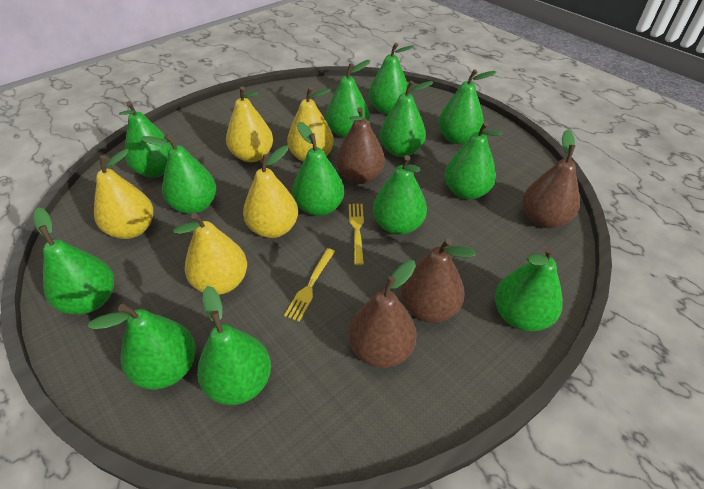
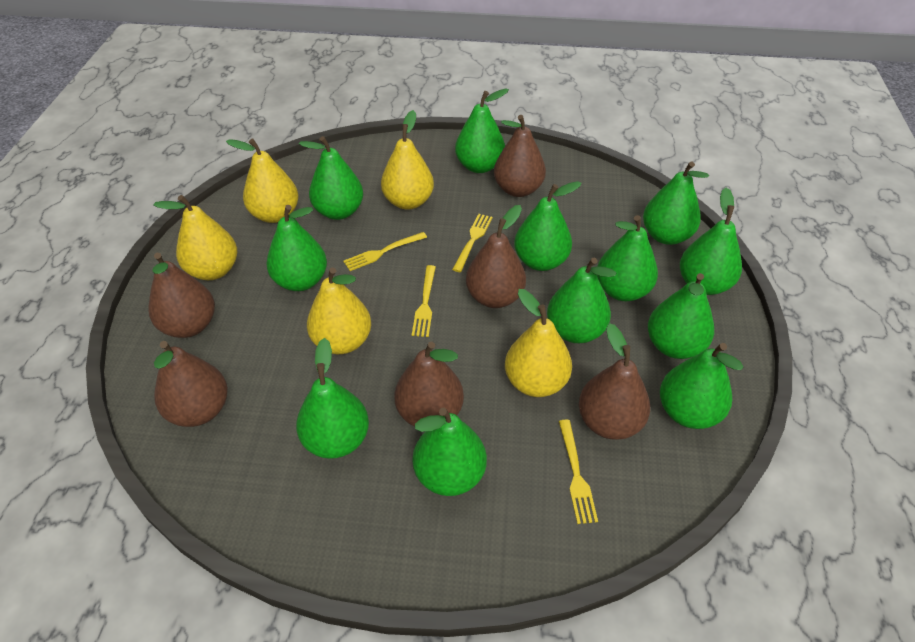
brown pear: 4 -> 6
green pear: 13 -> 12
yellow fork: 2 -> 4

